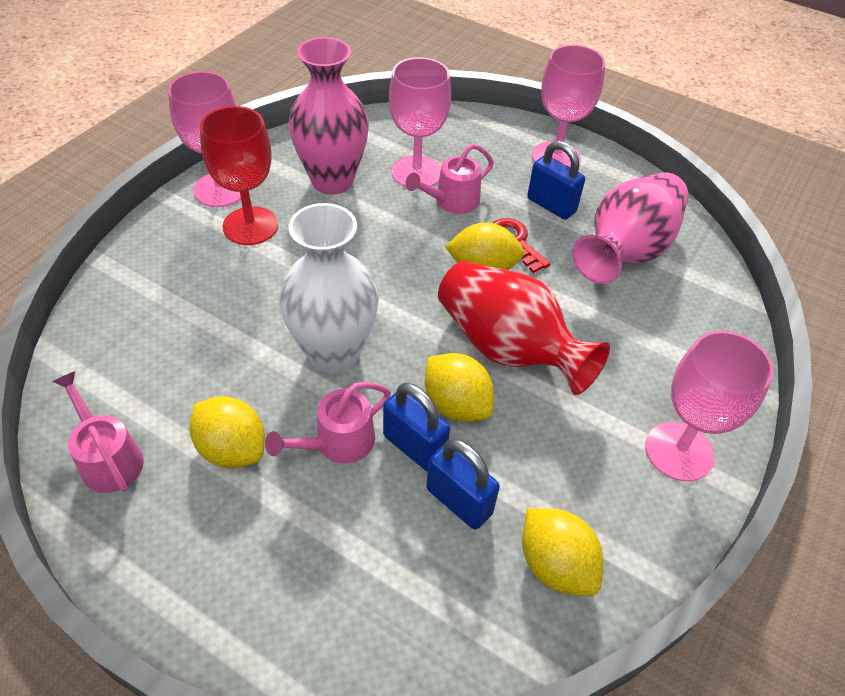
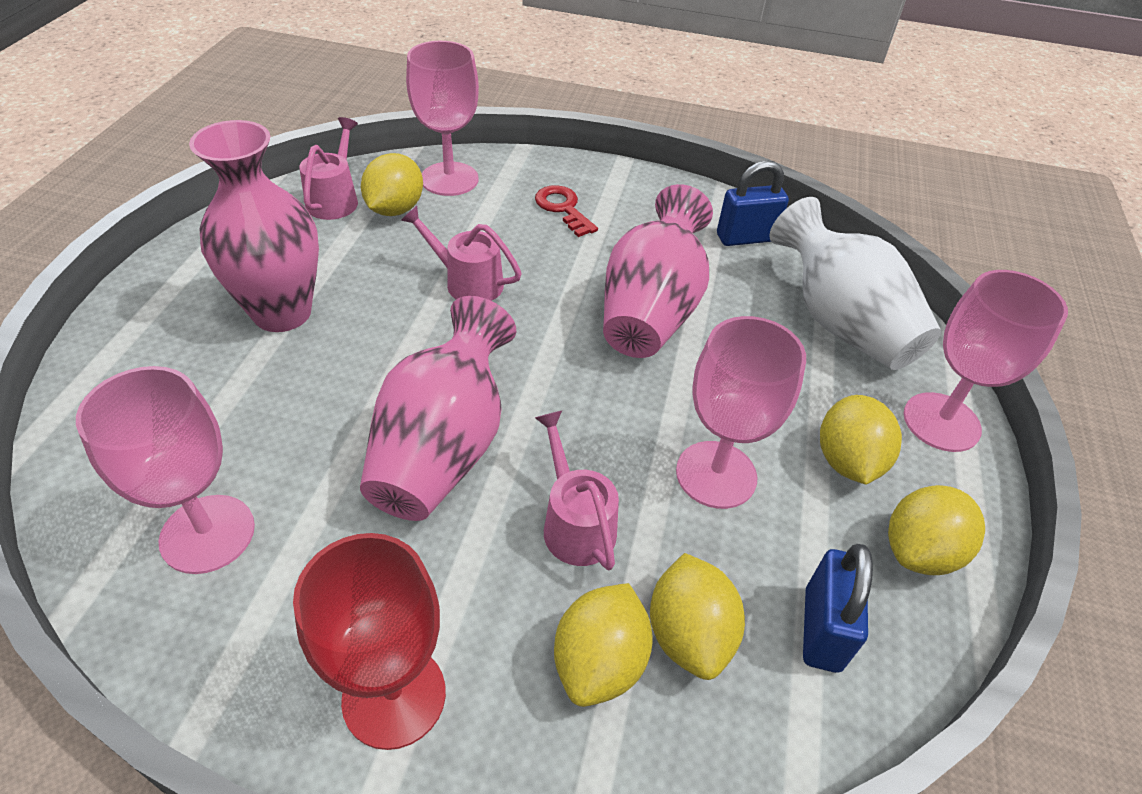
blue padlock: 3 -> 2
pink vase: 2 -> 3
red vase: 1 -> 0
yellow lemon: 4 -> 5

